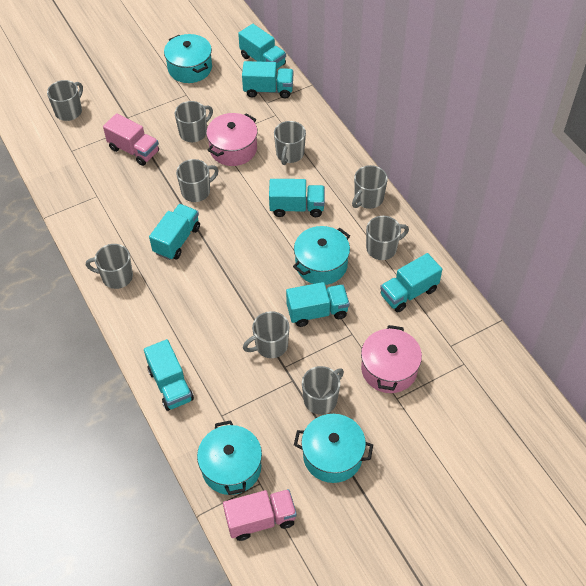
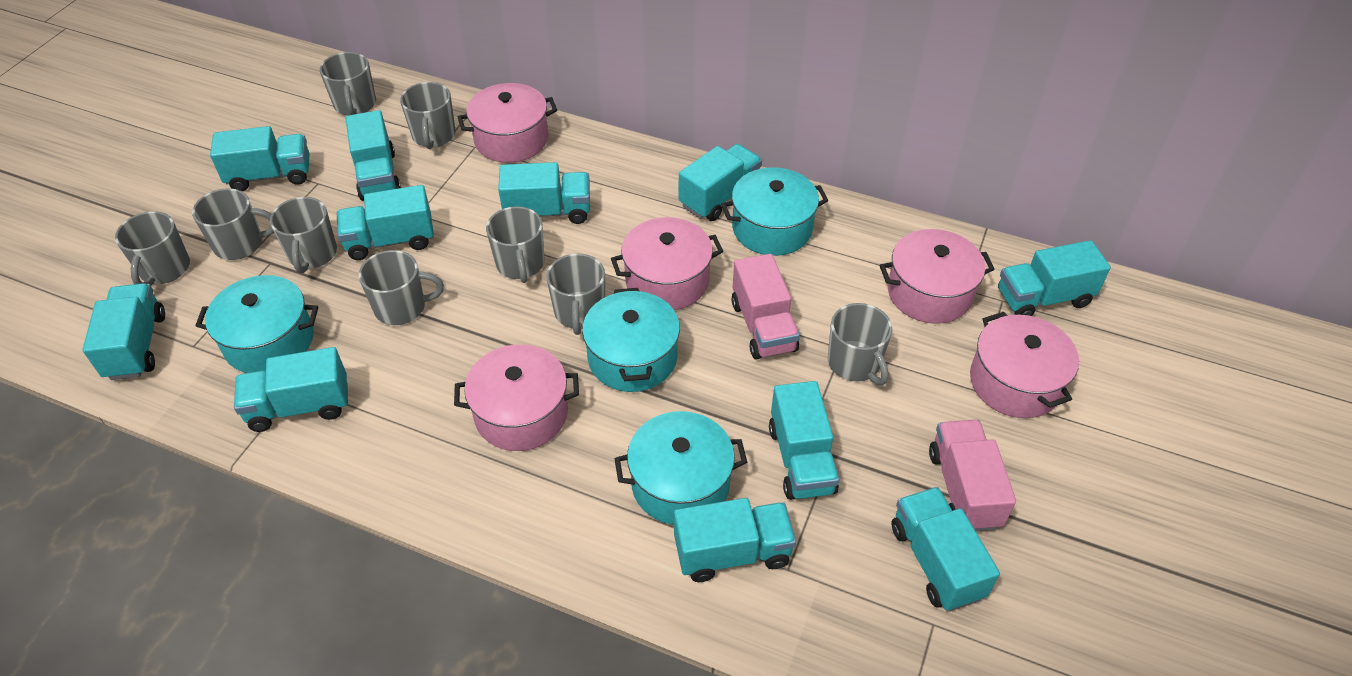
pink pot: 2 -> 5
turquoise truck: 7 -> 11

